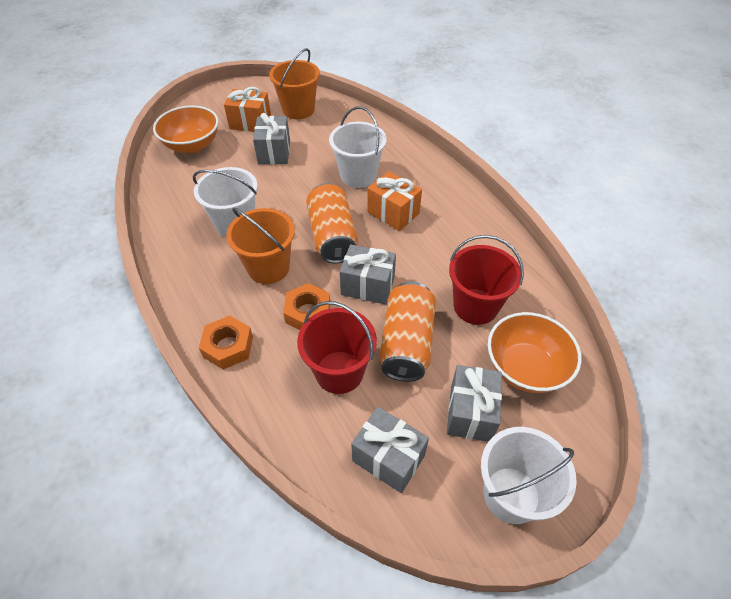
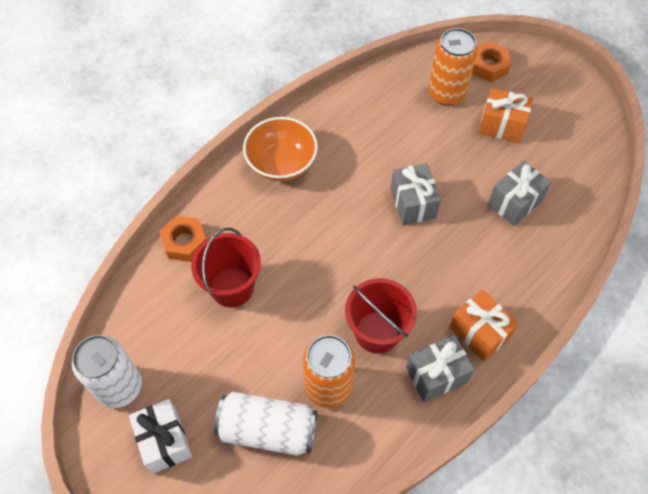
grey gift: 4 -> 3
orange bowl: 2 -> 1
orange bucket: 2 -> 0
white bucket: 3 -> 0
white can: 0 -> 2
white gift: 0 -> 1

